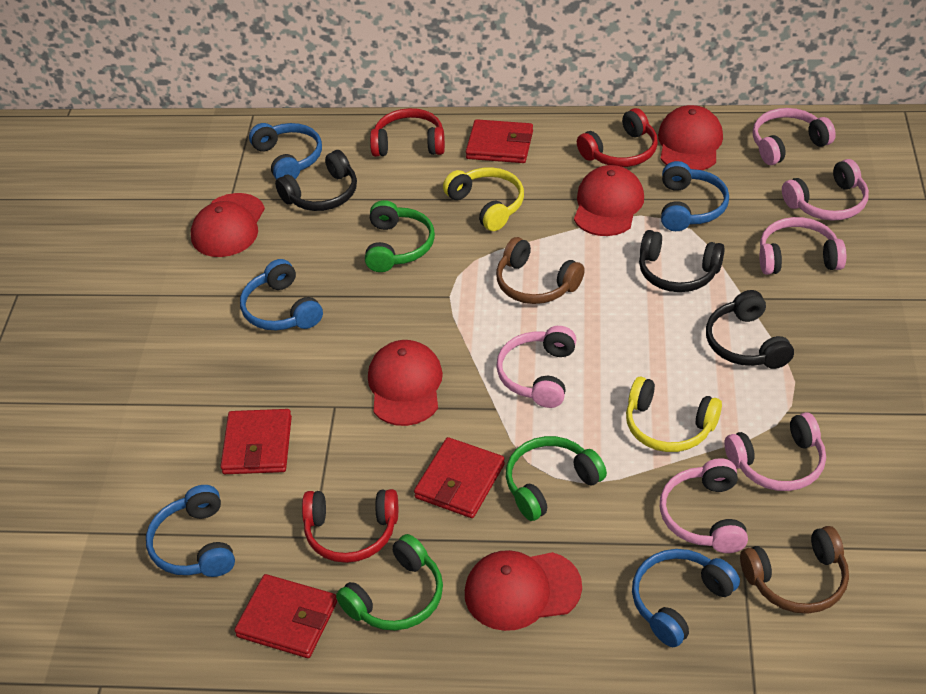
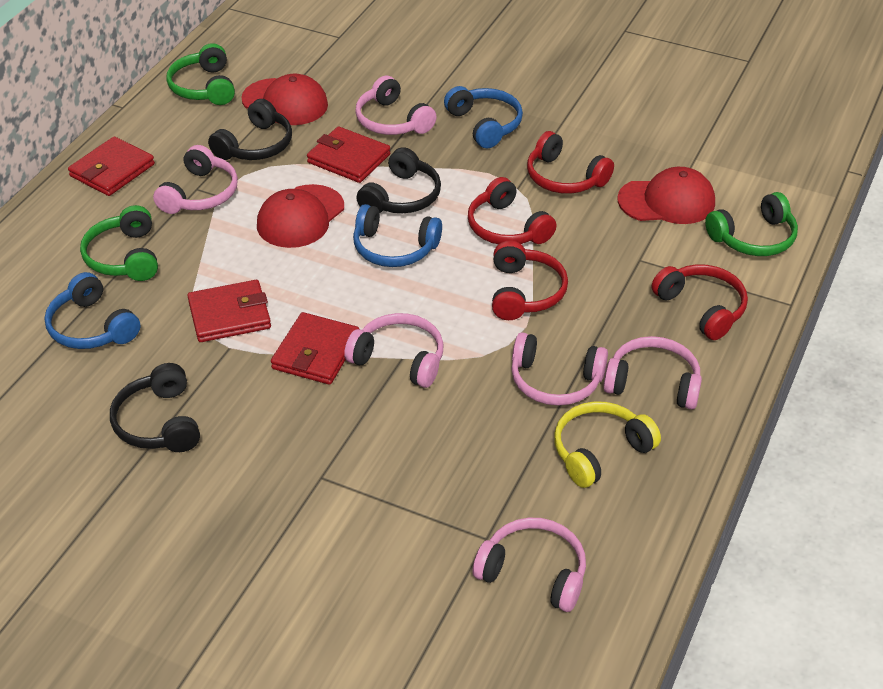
blue headphones: 5 -> 3
brown headphones: 2 -> 0
red cap: 5 -> 3
red headphones: 3 -> 4
yellow headphones: 2 -> 1

